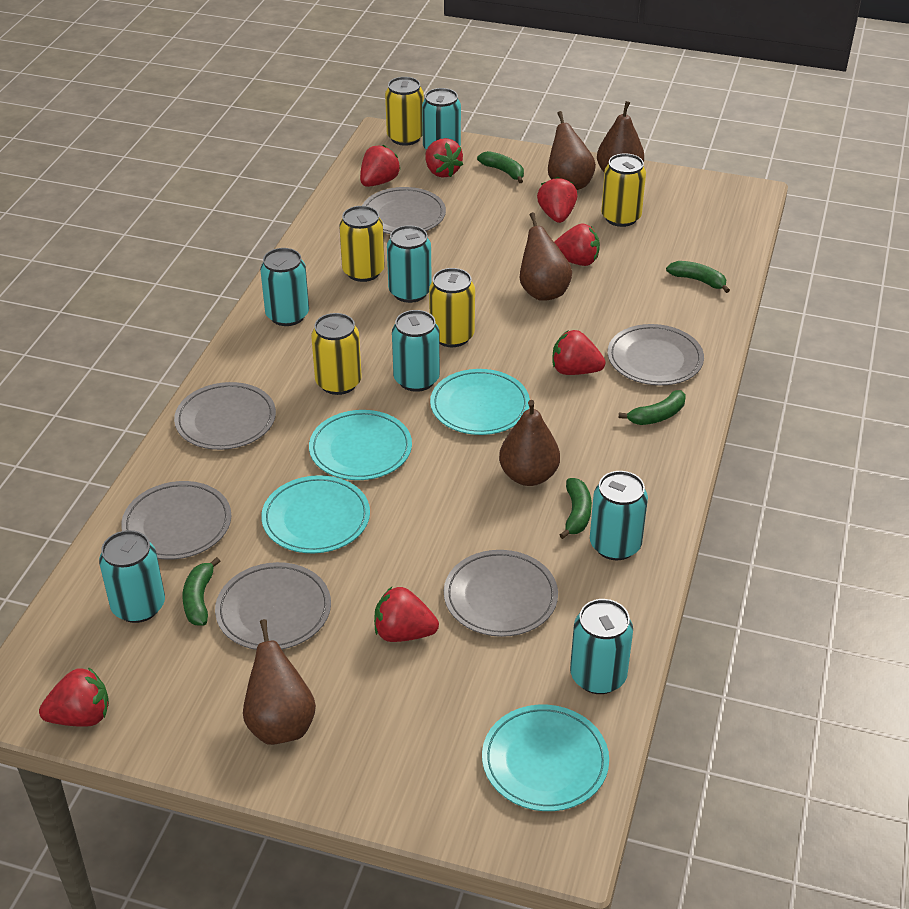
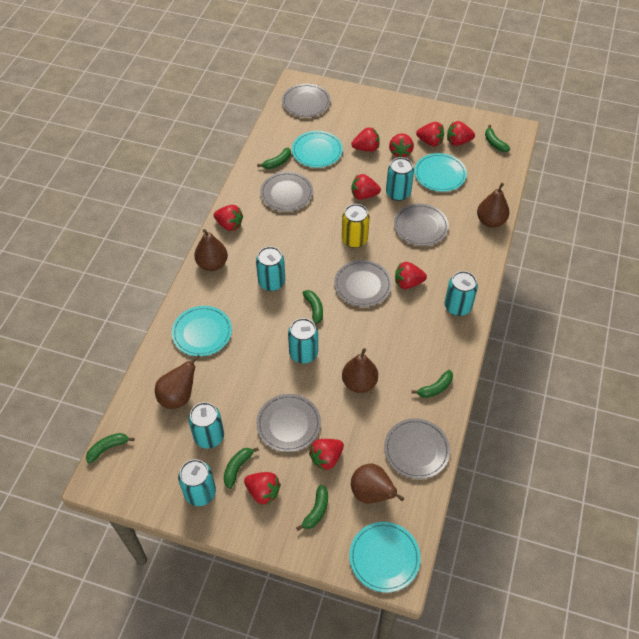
green banana: 5 -> 7
red strawberry: 7 -> 9
turquoise can: 7 -> 6
yellow can: 5 -> 1

